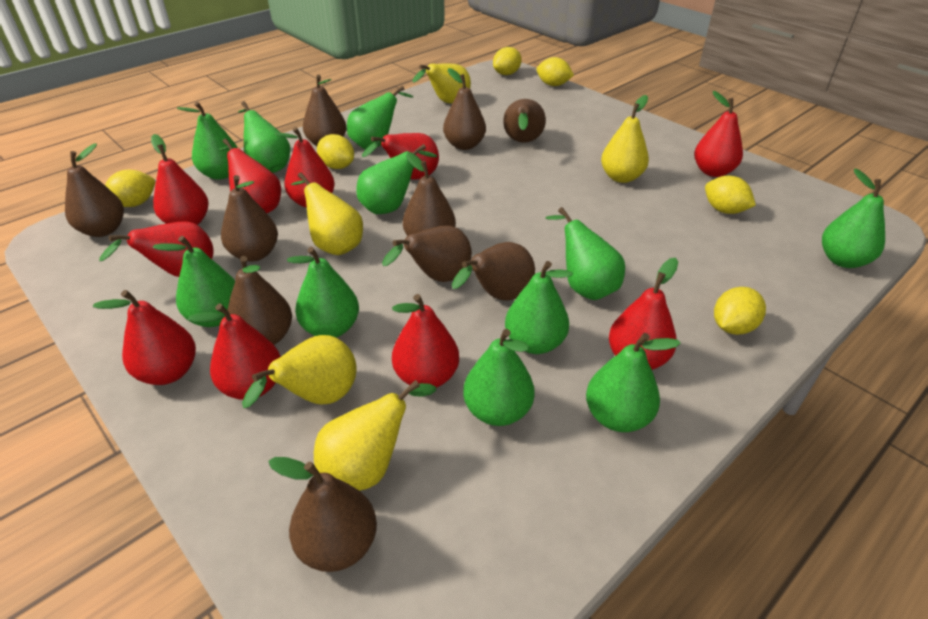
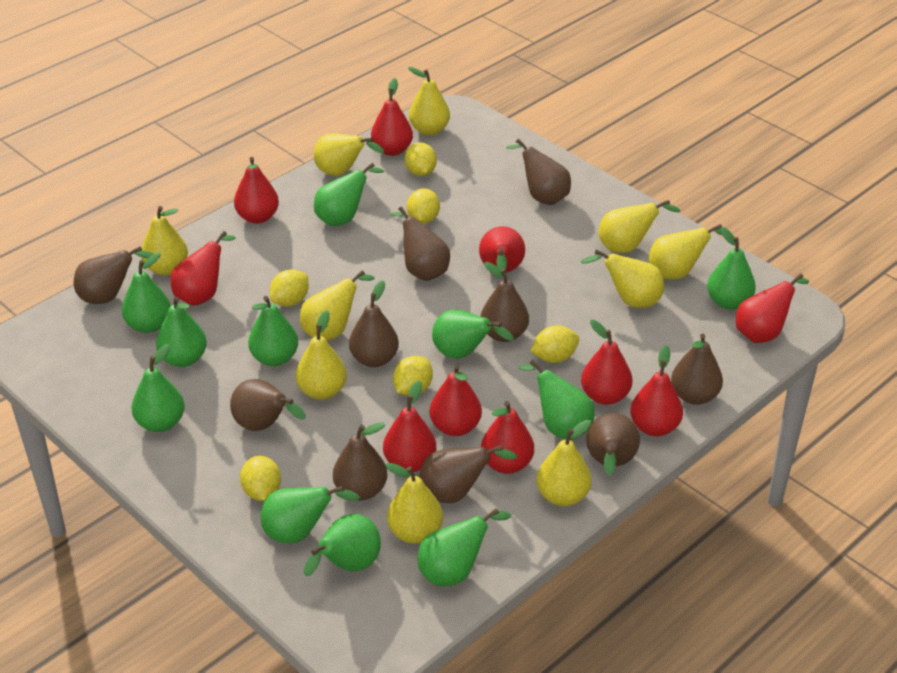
yellow pear: 5 -> 10

